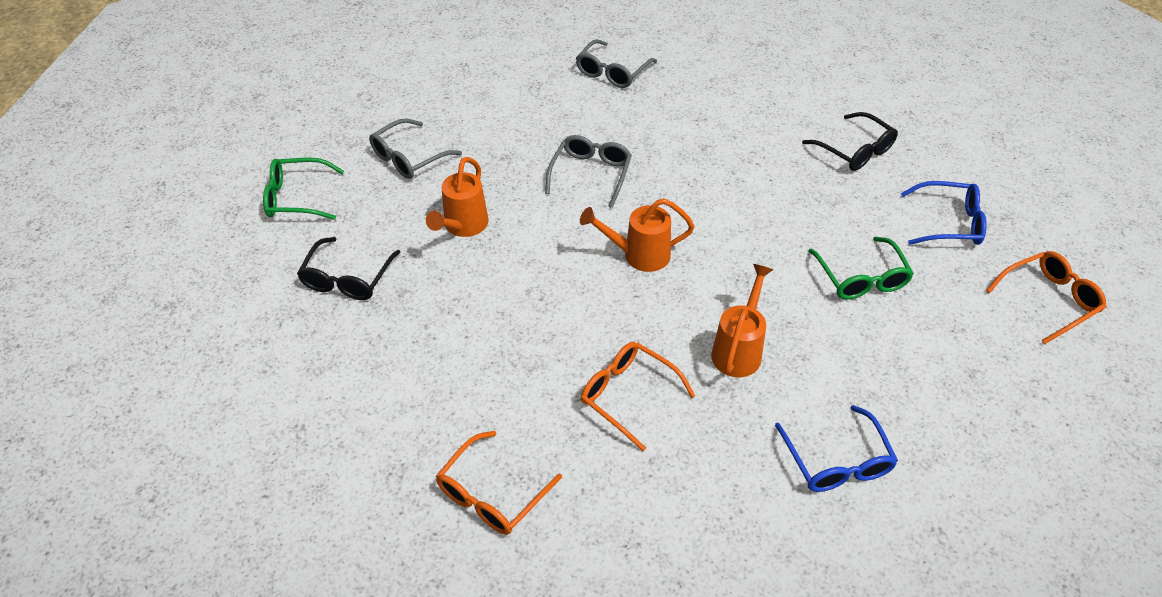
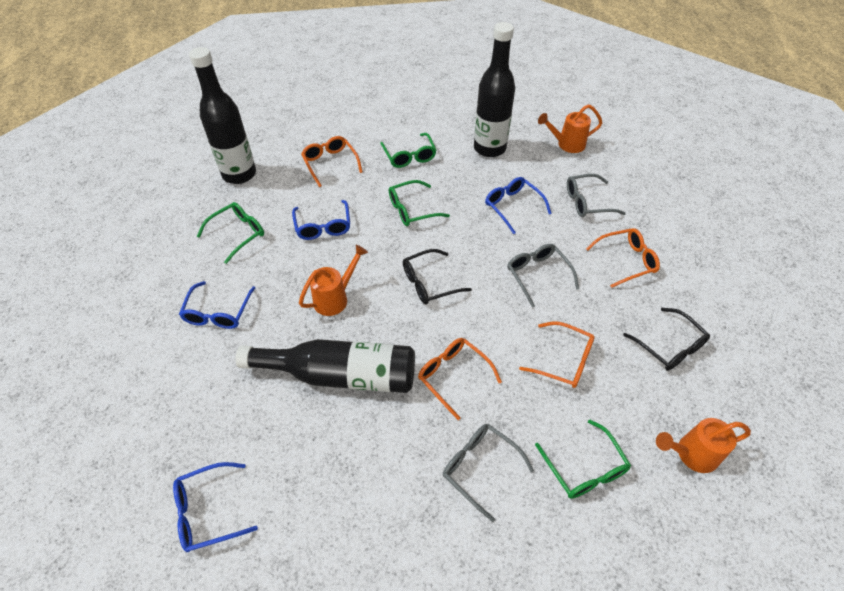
black bottle: 0 -> 3
blue glasses: 2 -> 4
green glasses: 2 -> 4
orange glasses: 3 -> 4

